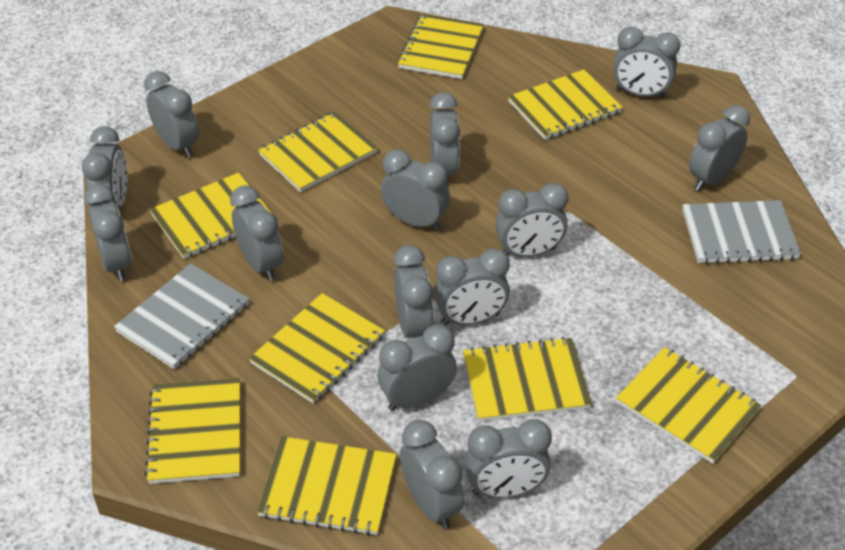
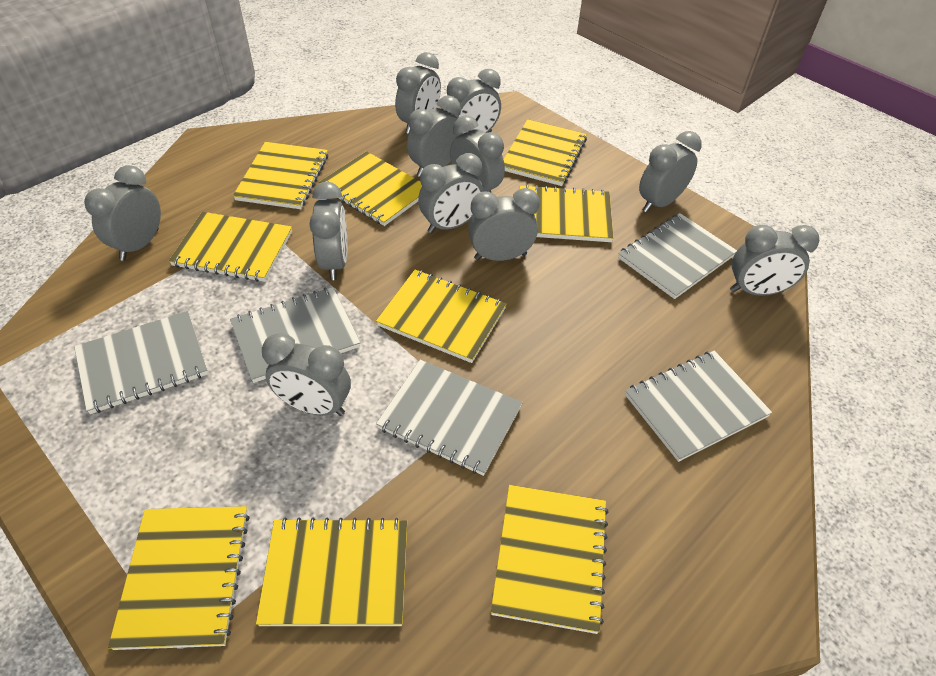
grey clock: 14 -> 11
grey notebook: 2 -> 5

